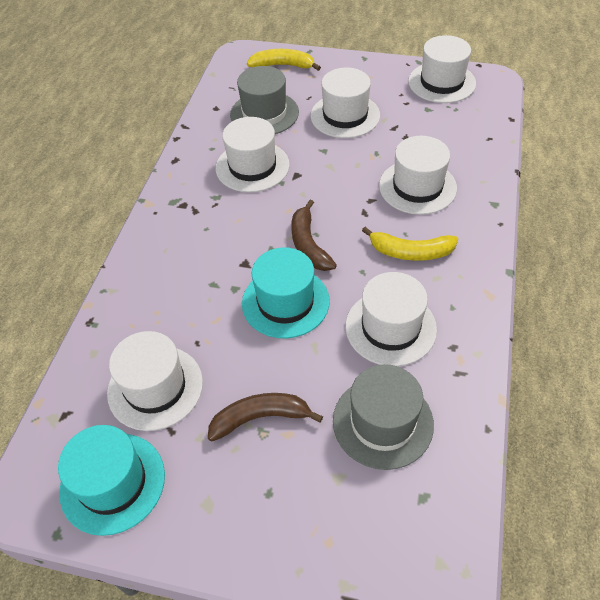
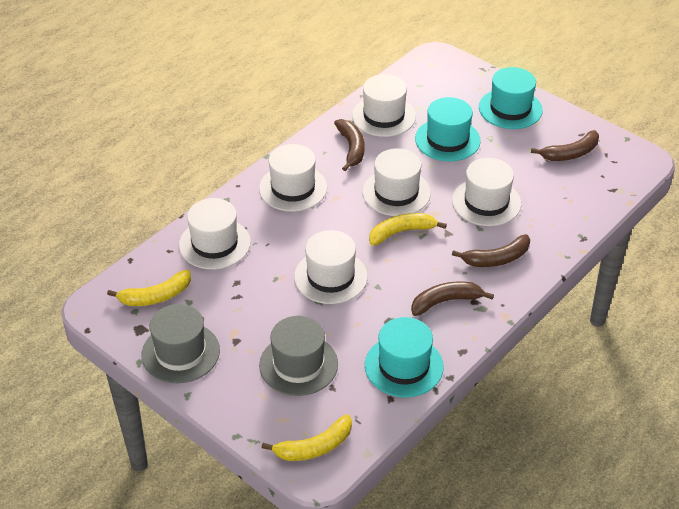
brown banana: 2 -> 4
turquoise hat: 2 -> 3
yellow banana: 2 -> 3

